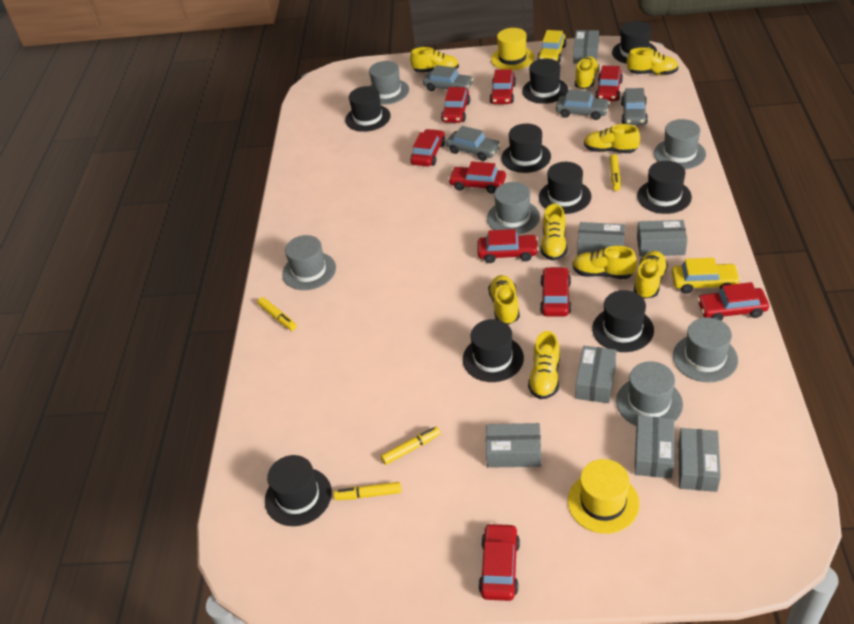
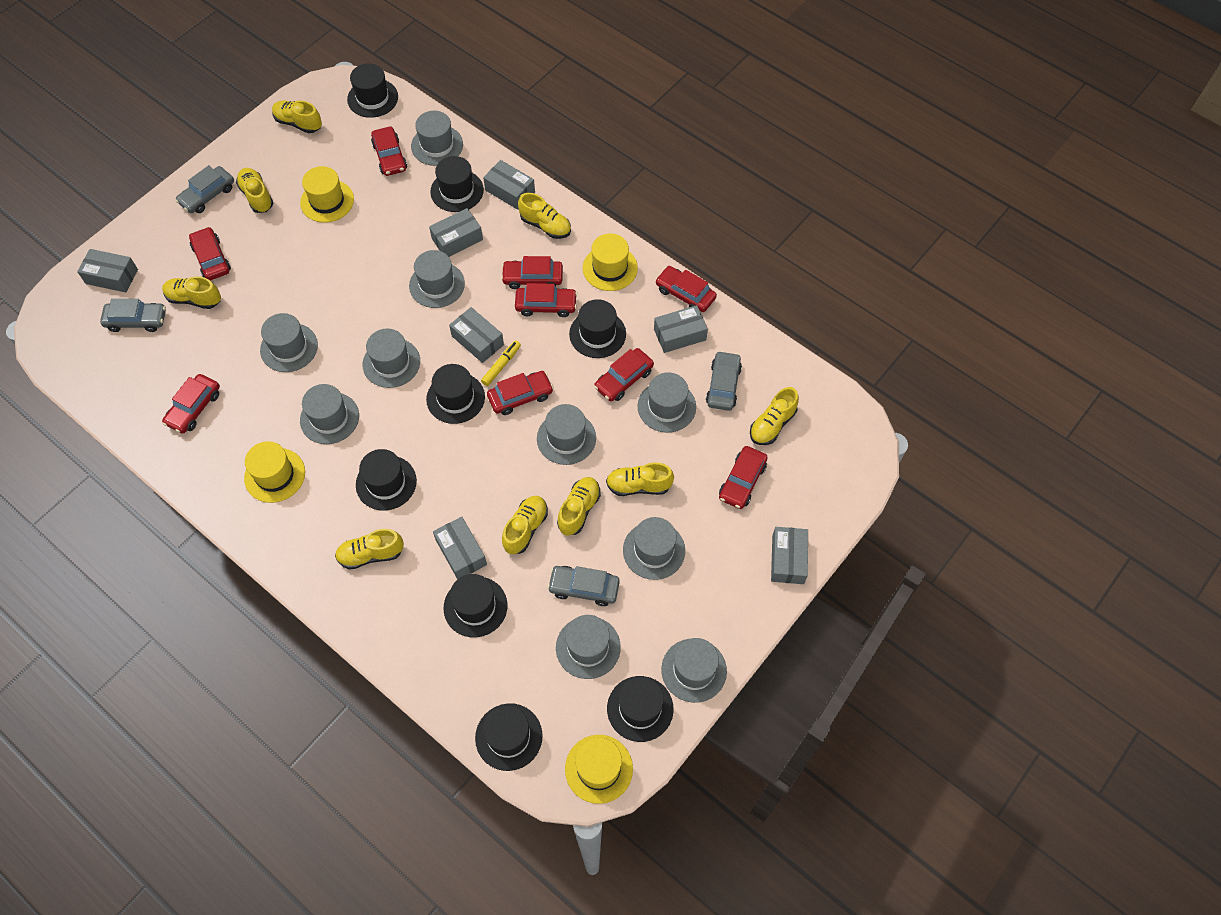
black hat: 9 -> 8
grey hat: 6 -> 10
yellow car: 2 -> 0
yellow hat: 2 -> 4
yellow marker: 4 -> 1

